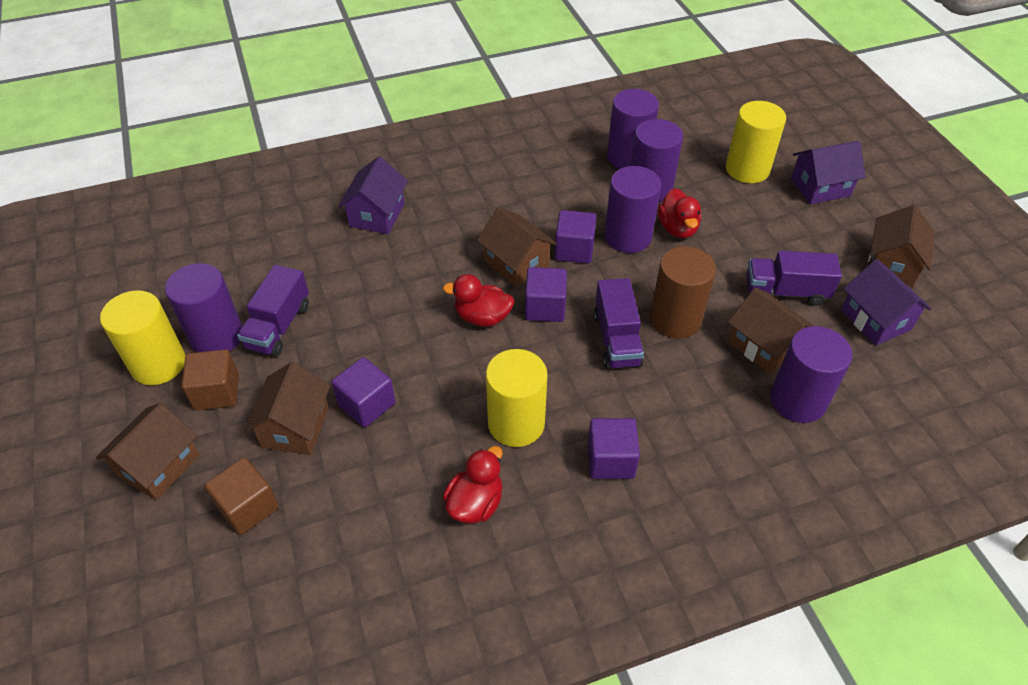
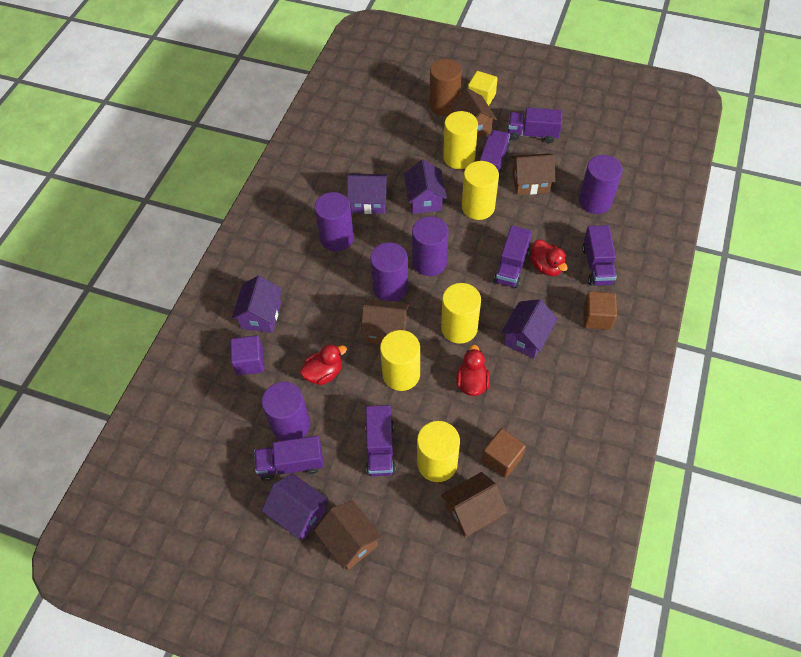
purple cube: 4 -> 1
purple house: 3 -> 5
purple truck: 3 -> 6
yellow cube: 0 -> 1
yellow cylinder: 3 -> 5

